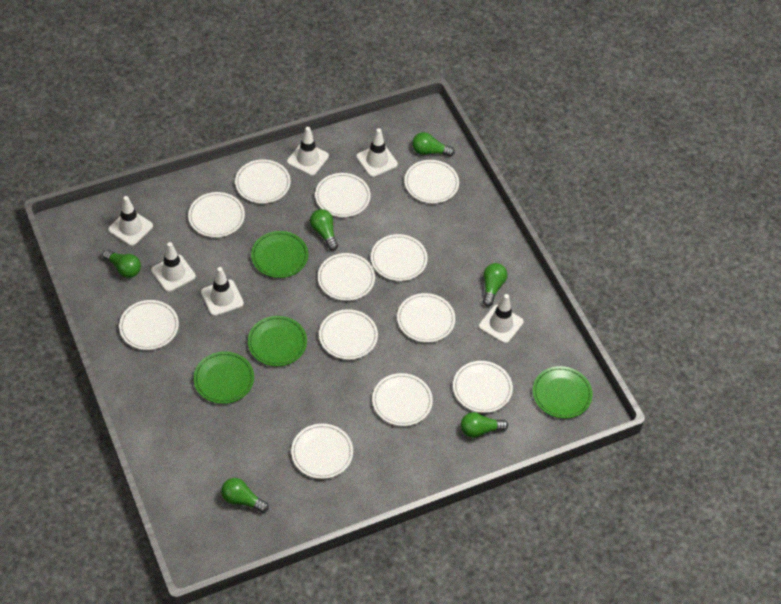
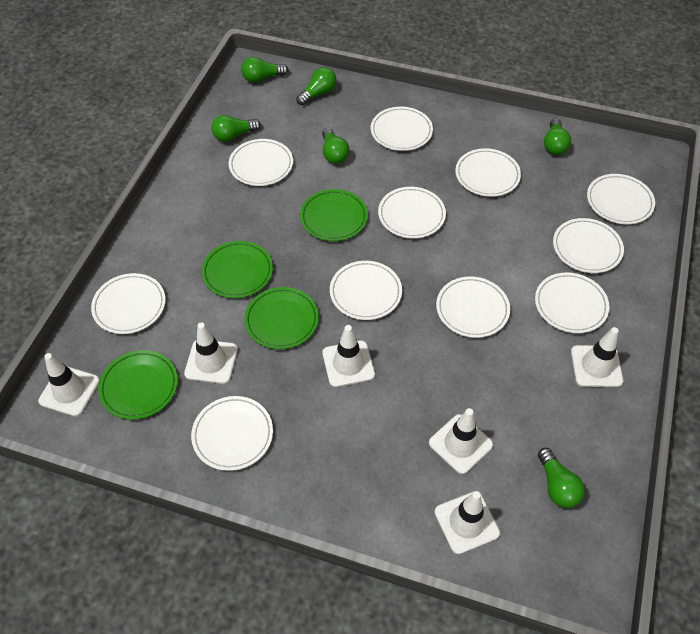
white plate: 12 -> 11

